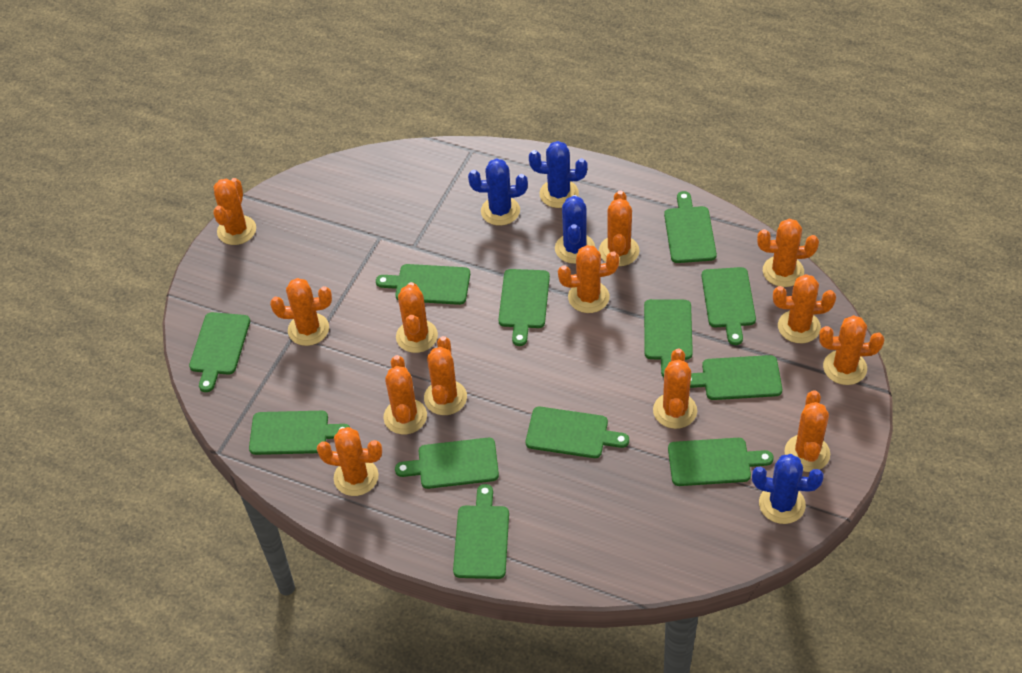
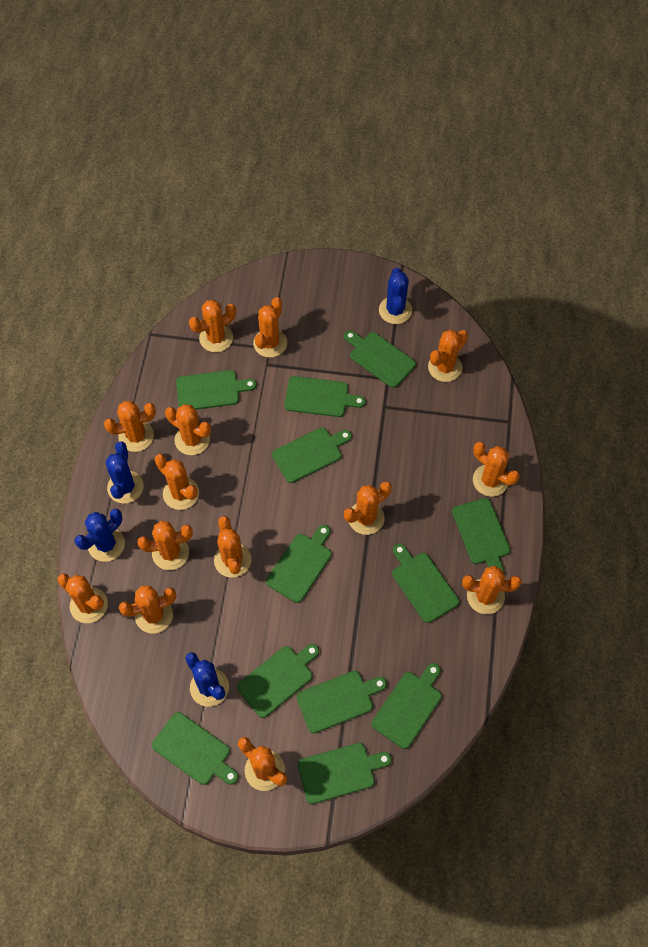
orange cactus: 13 -> 14

